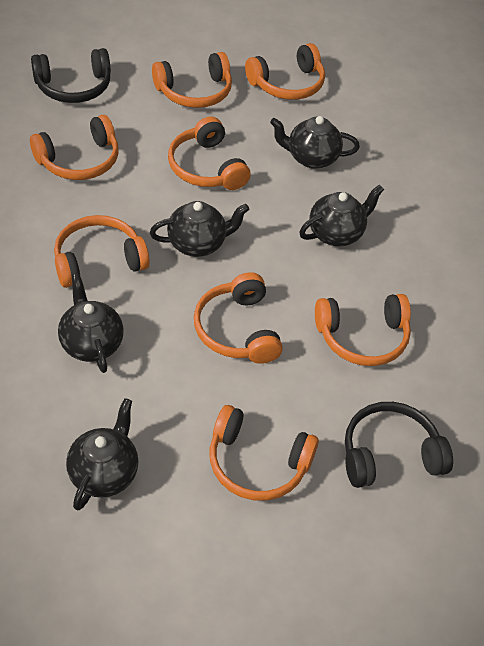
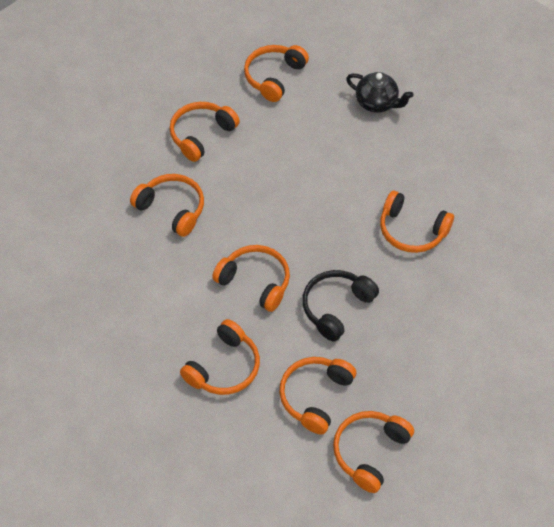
black headphones: 2 -> 1
black teapot: 5 -> 1

